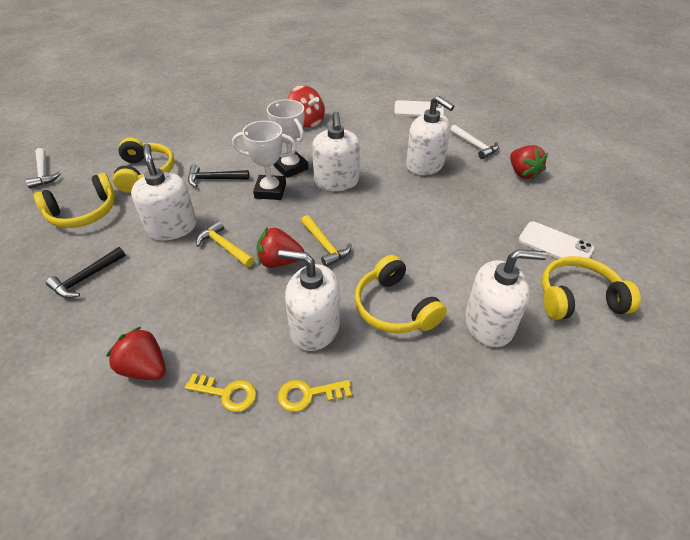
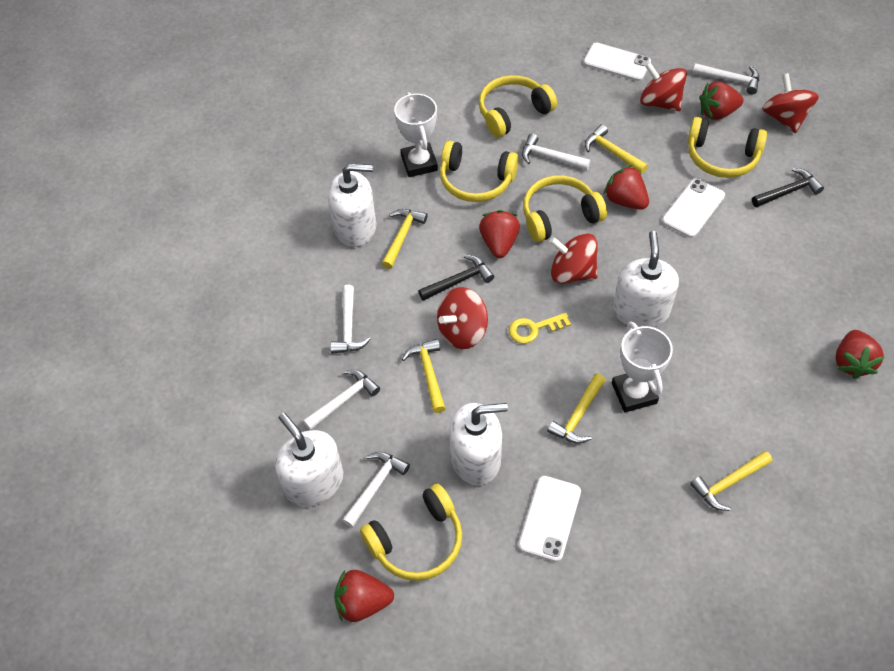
red spinning top: 1 -> 4
red strawberry: 3 -> 5
white hammer: 2 -> 5
white phone: 2 -> 3
white soap dispenser: 5 -> 4
yellow hammer: 2 -> 5
yellow headphones: 4 -> 5
yellow key: 2 -> 1

